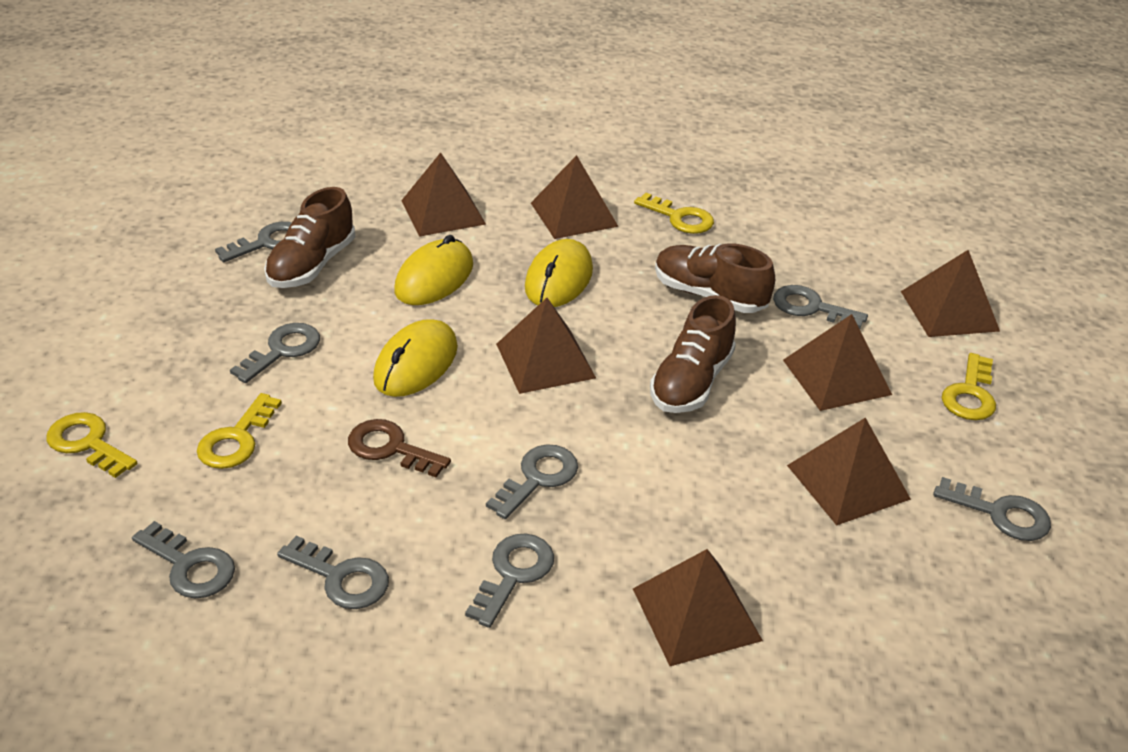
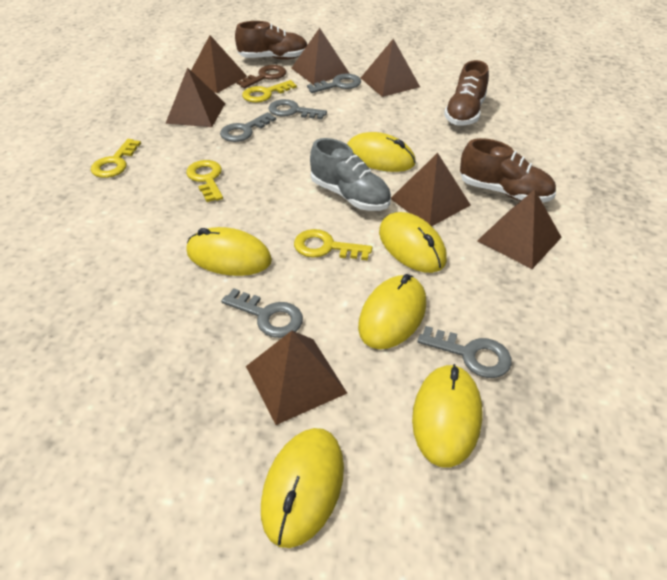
grey key: 8 -> 5
grey shoe: 0 -> 1
yellow mouse: 3 -> 6

